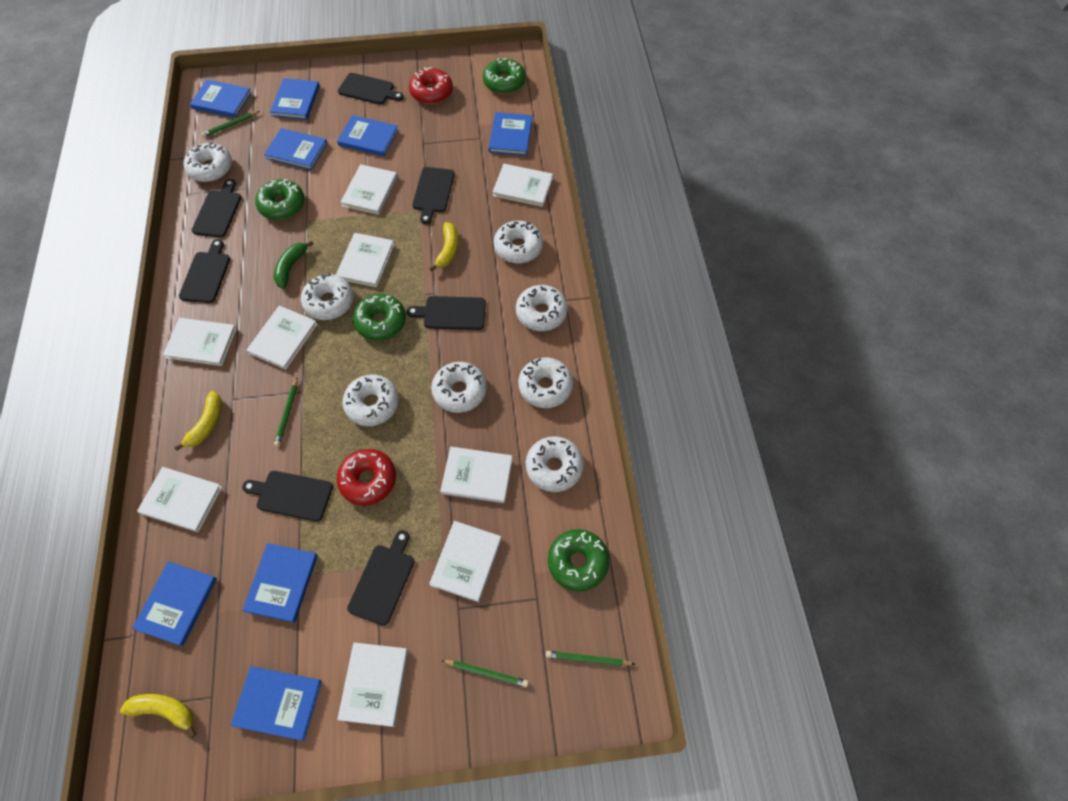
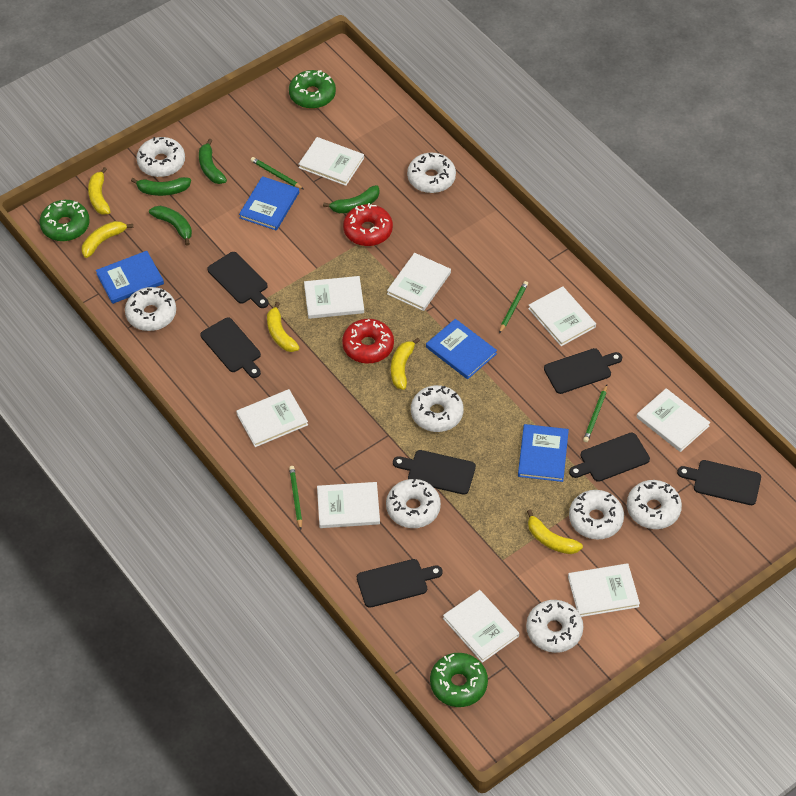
blue book: 8 -> 4
green banana: 1 -> 4
green donut: 4 -> 3
yellow banana: 3 -> 5

